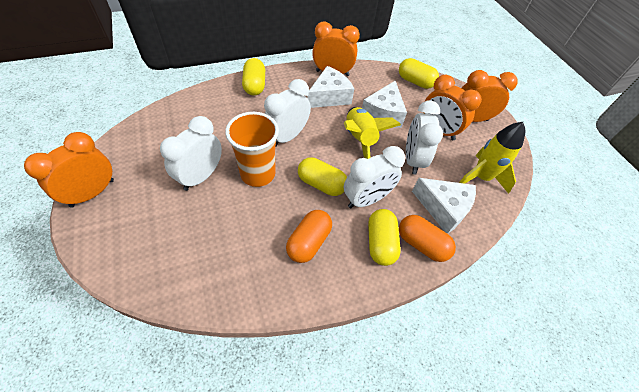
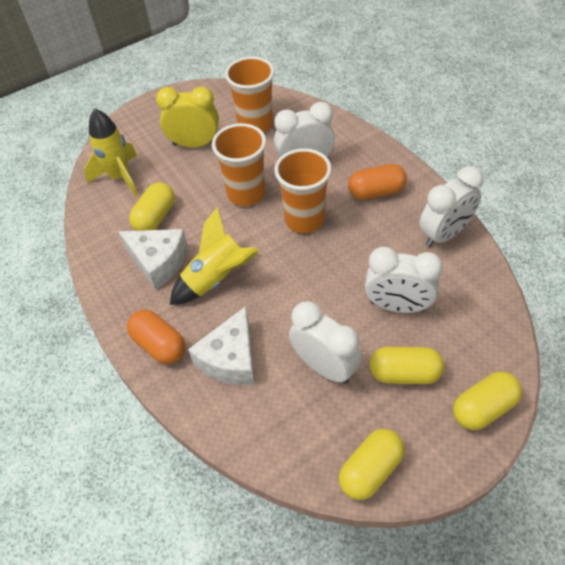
orange clock: 4 -> 0
orange cup: 1 -> 3
white cheese: 3 -> 2
yellow clock: 0 -> 1

